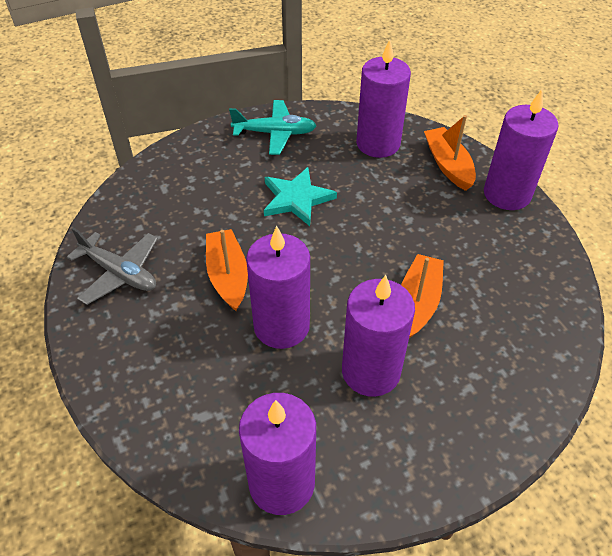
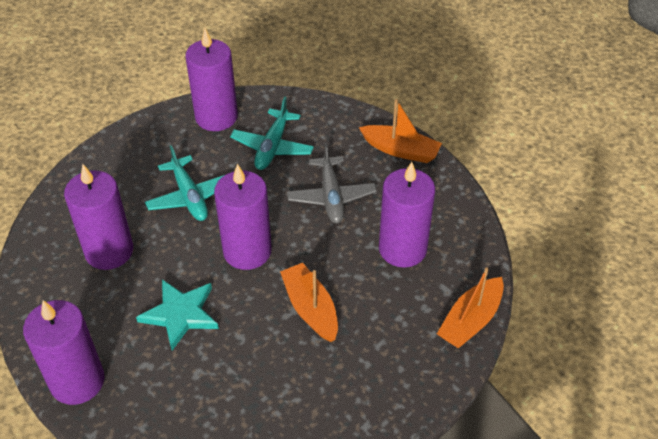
turquoise plane: 1 -> 2

